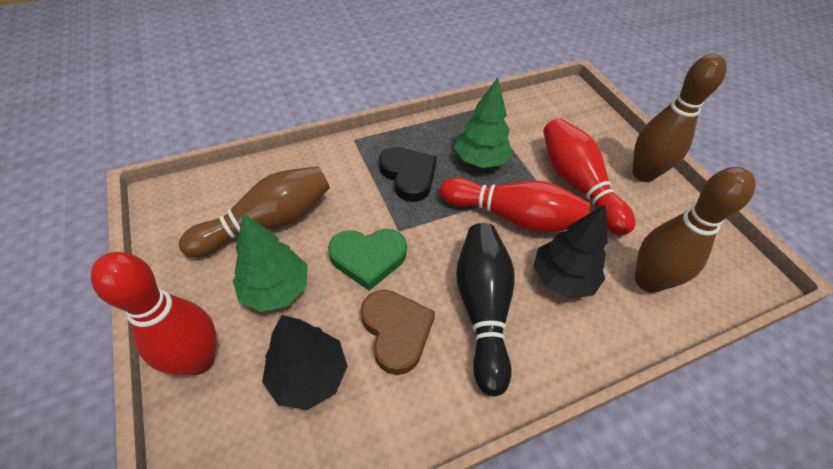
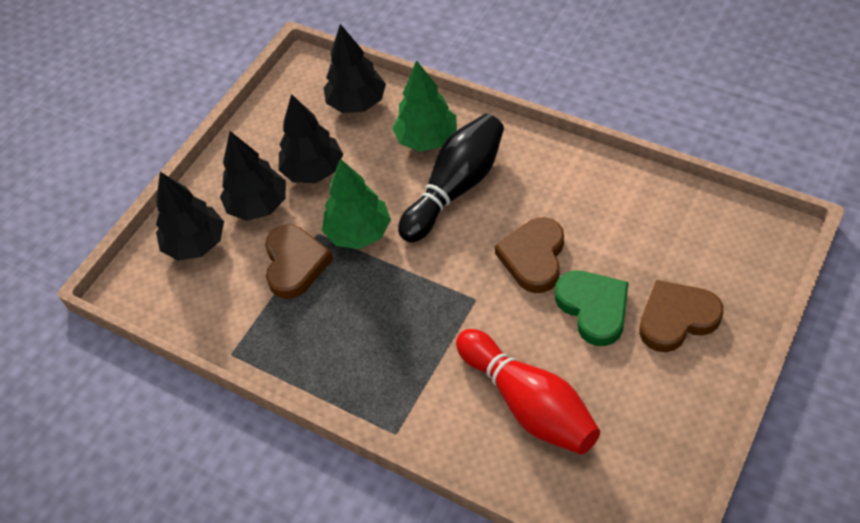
black heart: 1 -> 0
black tree: 2 -> 4
brown bowling pin: 3 -> 0
brown heart: 1 -> 3
red bowling pin: 3 -> 1

